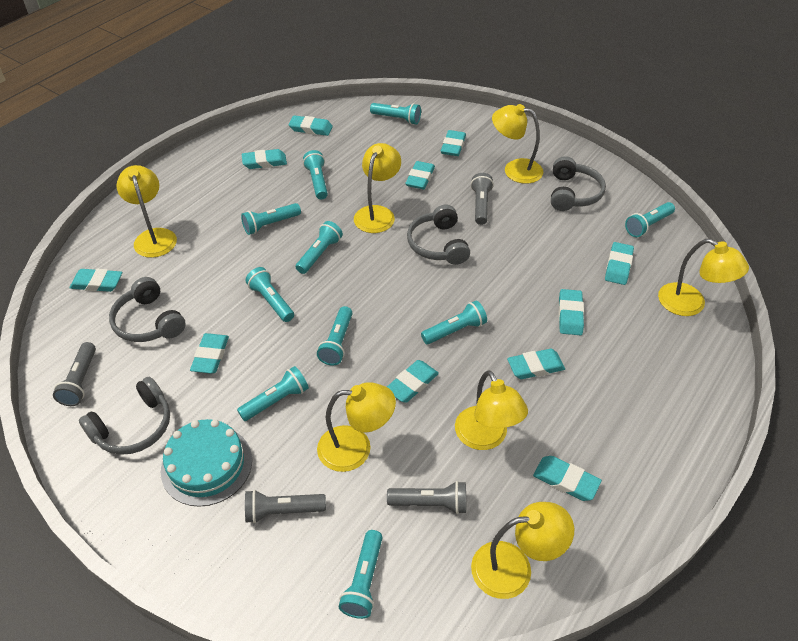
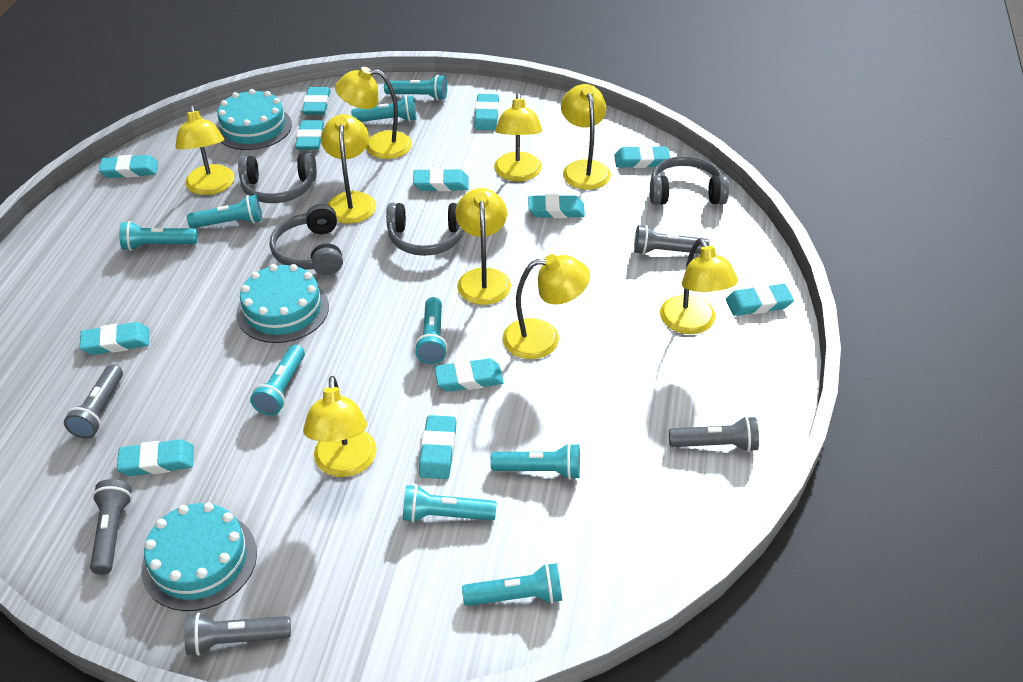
grey flashlight: 4 -> 5
turquoise cake: 1 -> 3
turquoise eraser: 11 -> 12
turquoise flashlight: 10 -> 9
yellow lamp: 7 -> 9

